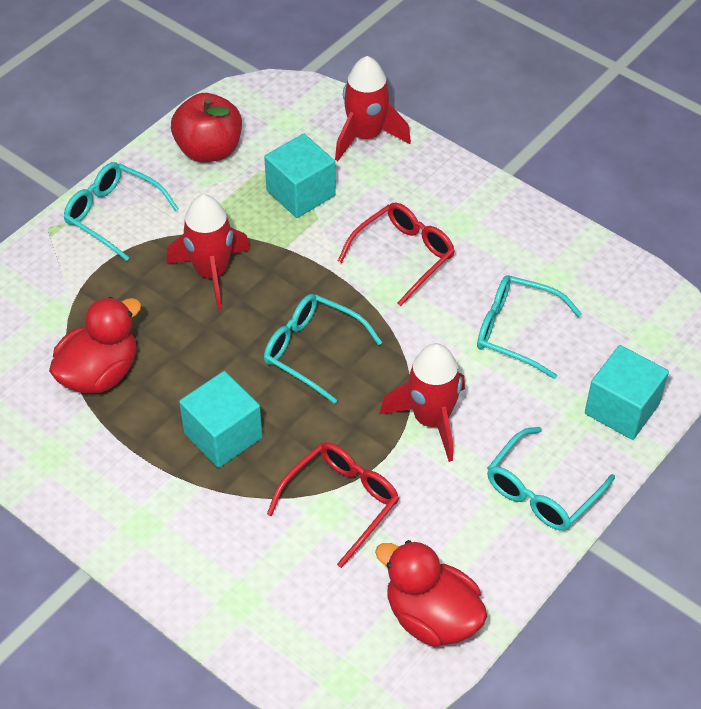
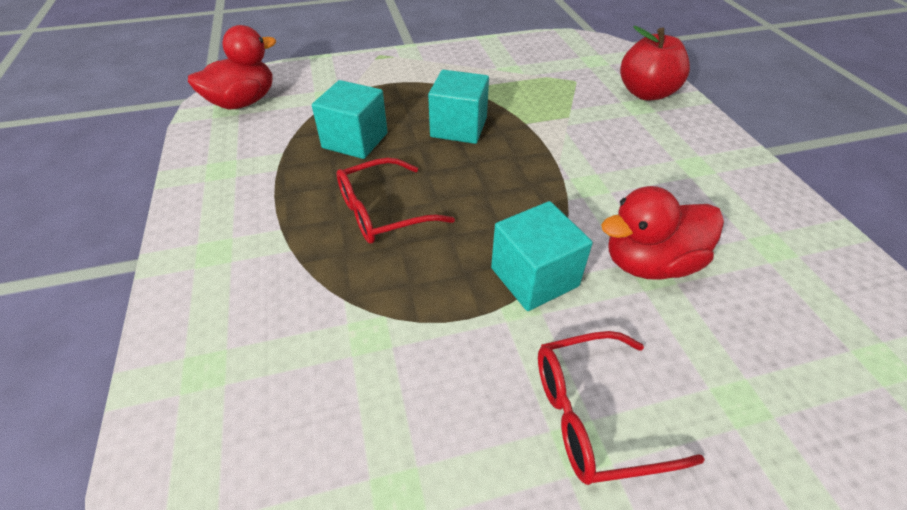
red rocket: 3 -> 0
turquoise glasses: 4 -> 0

